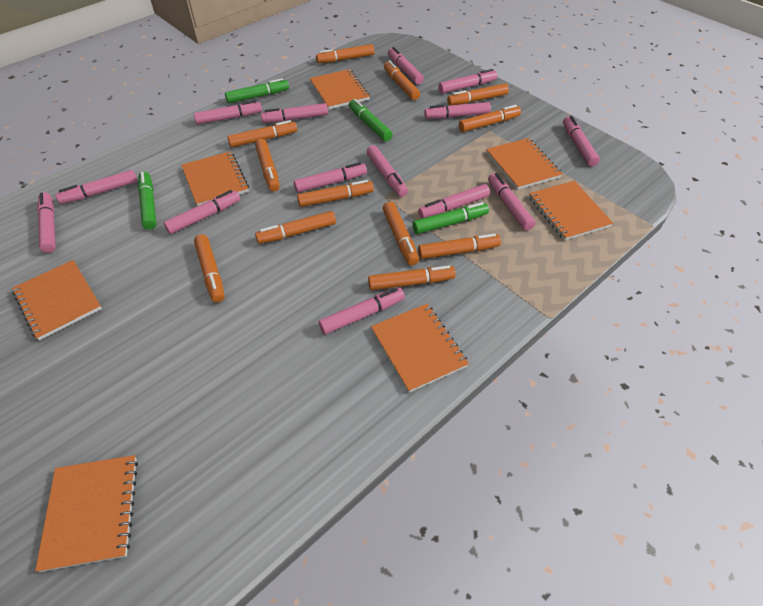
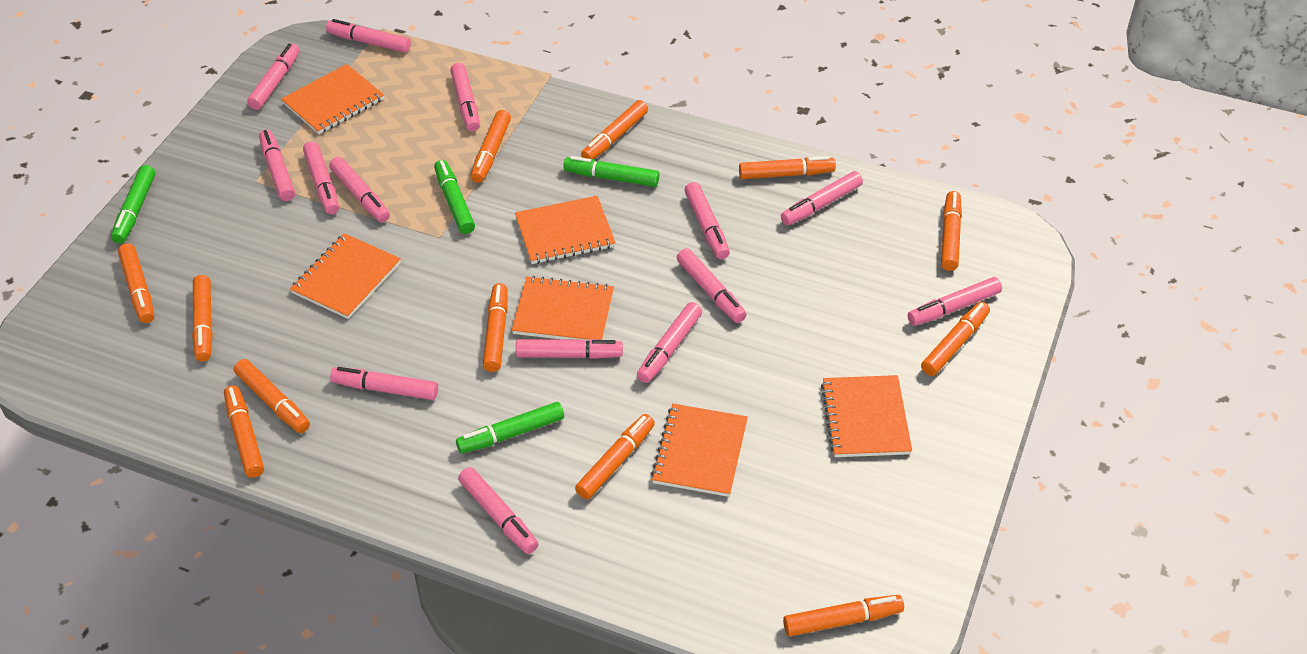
orange notebook: 7 -> 6

